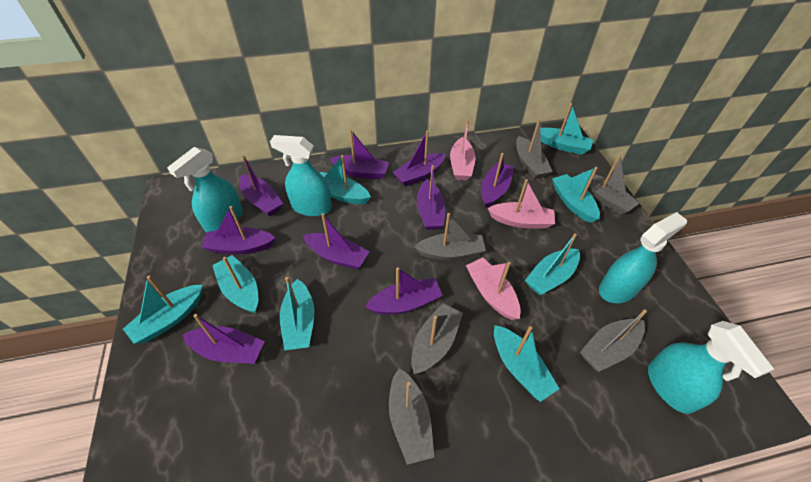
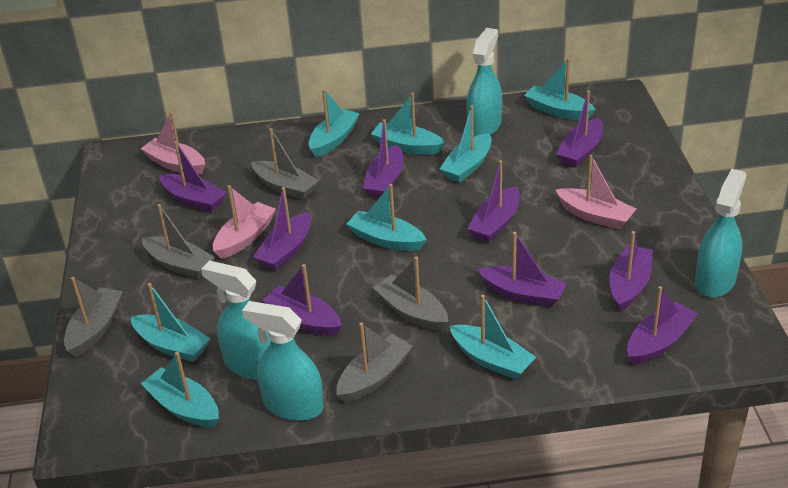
grey boat: 6 -> 5

